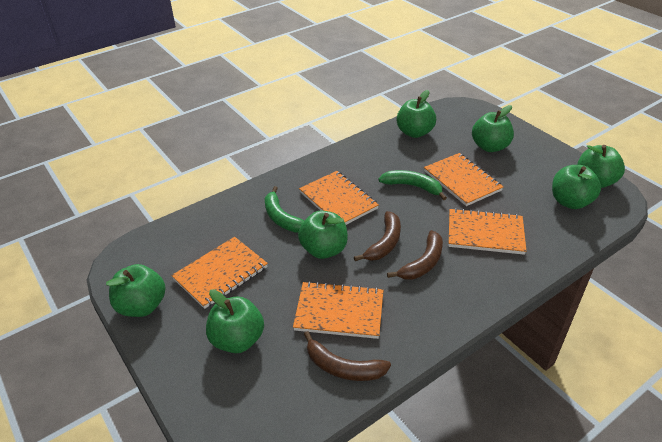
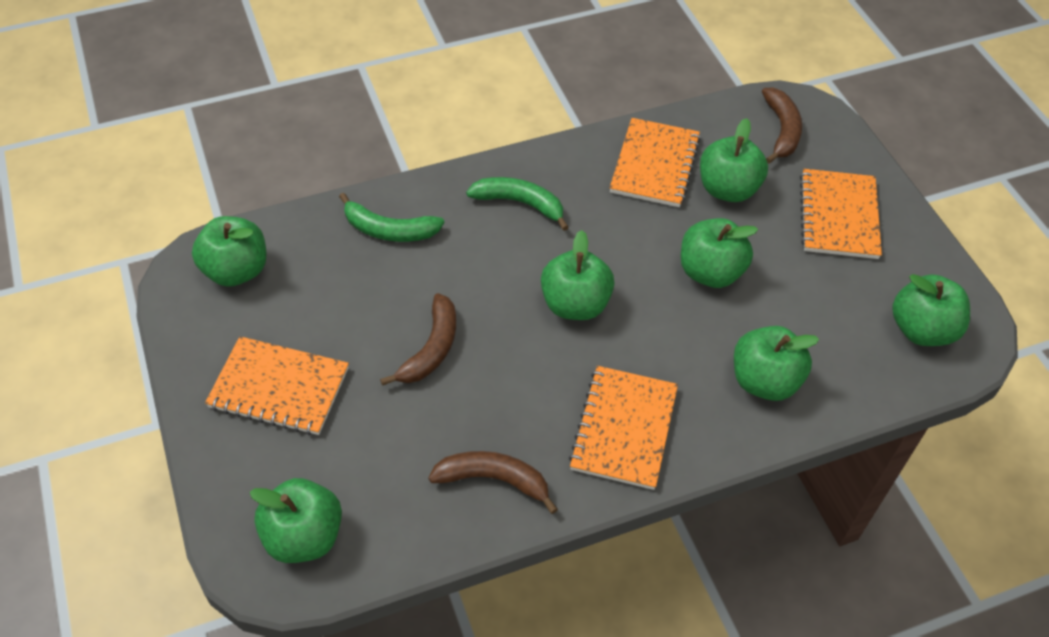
orange notebook: 5 -> 4

